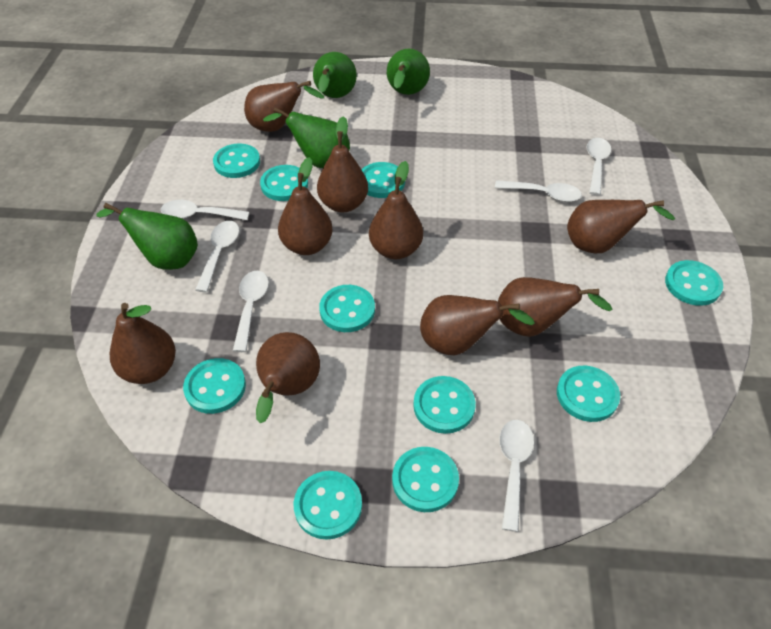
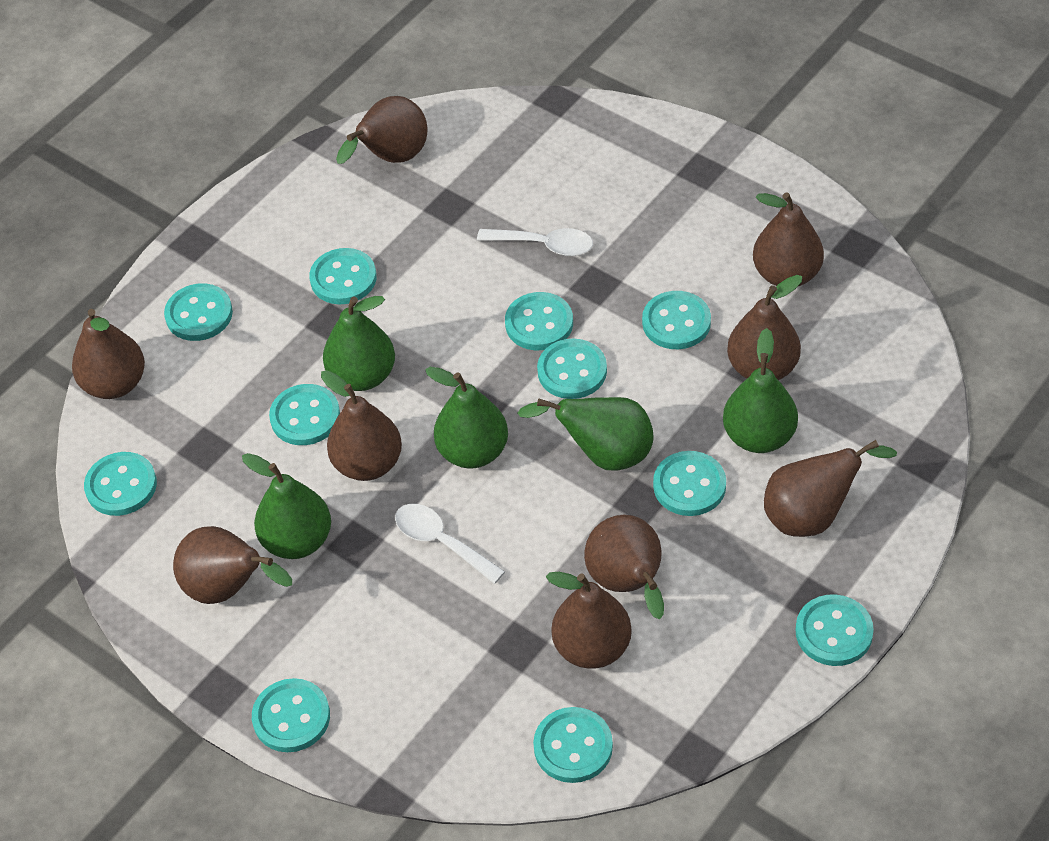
green pear: 4 -> 5
turquoise button: 10 -> 11
white spoon: 6 -> 2

